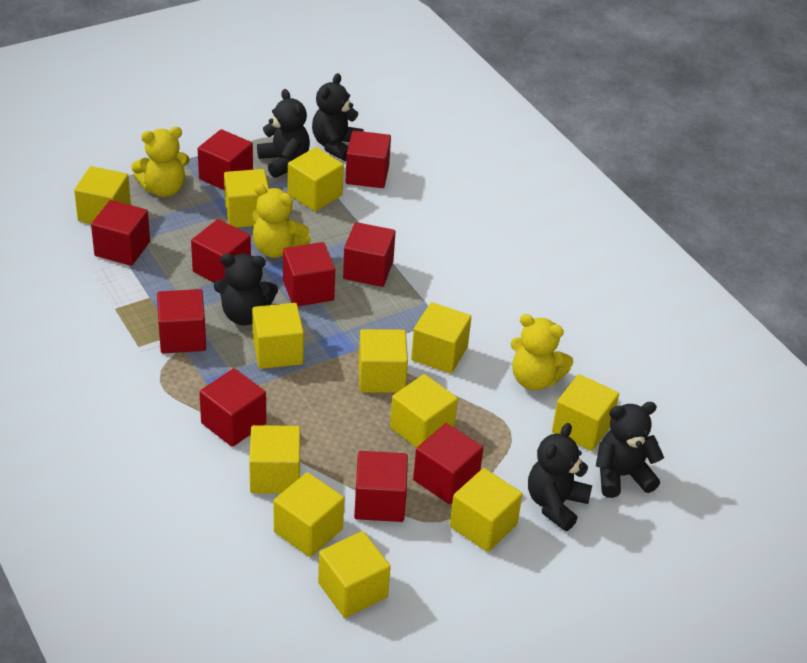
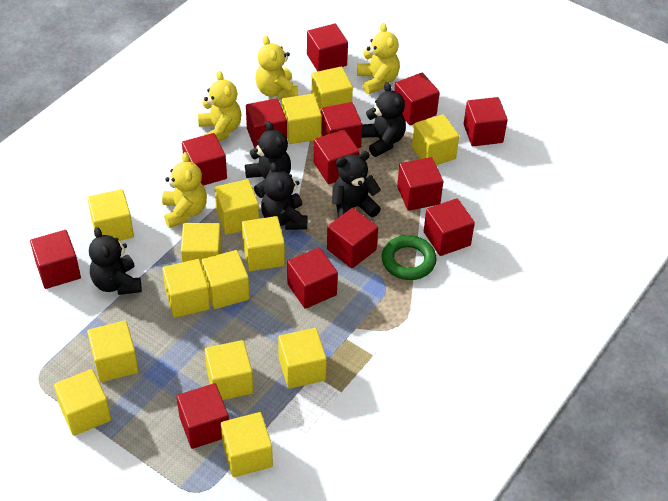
green ring: 0 -> 1
red cube: 10 -> 13
yellow cube: 12 -> 14
yellow teddy bear: 3 -> 4

